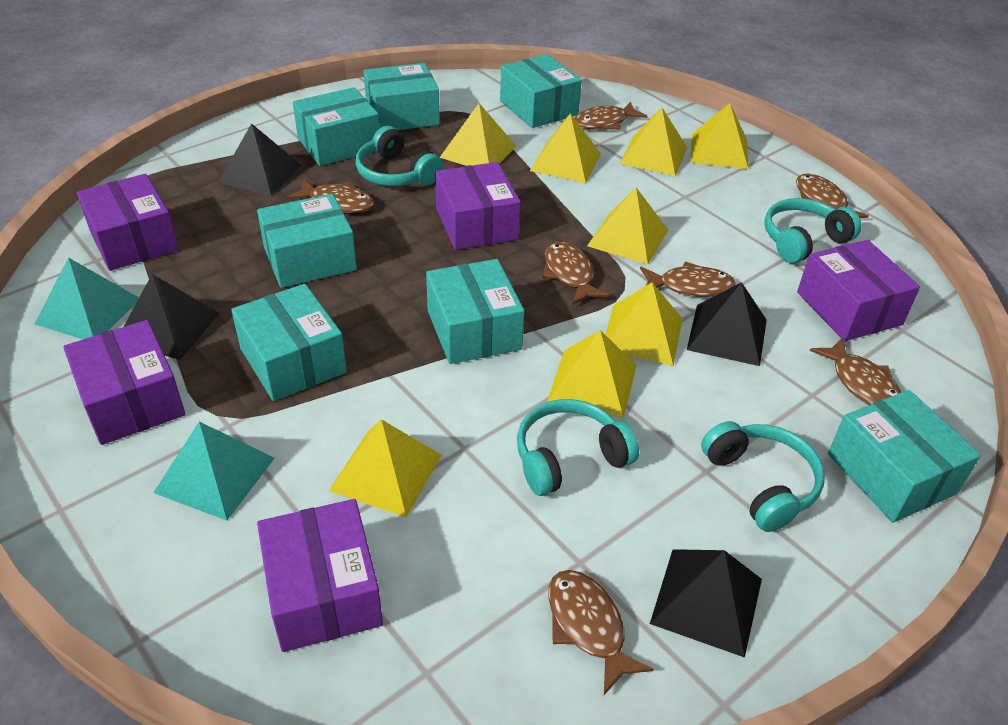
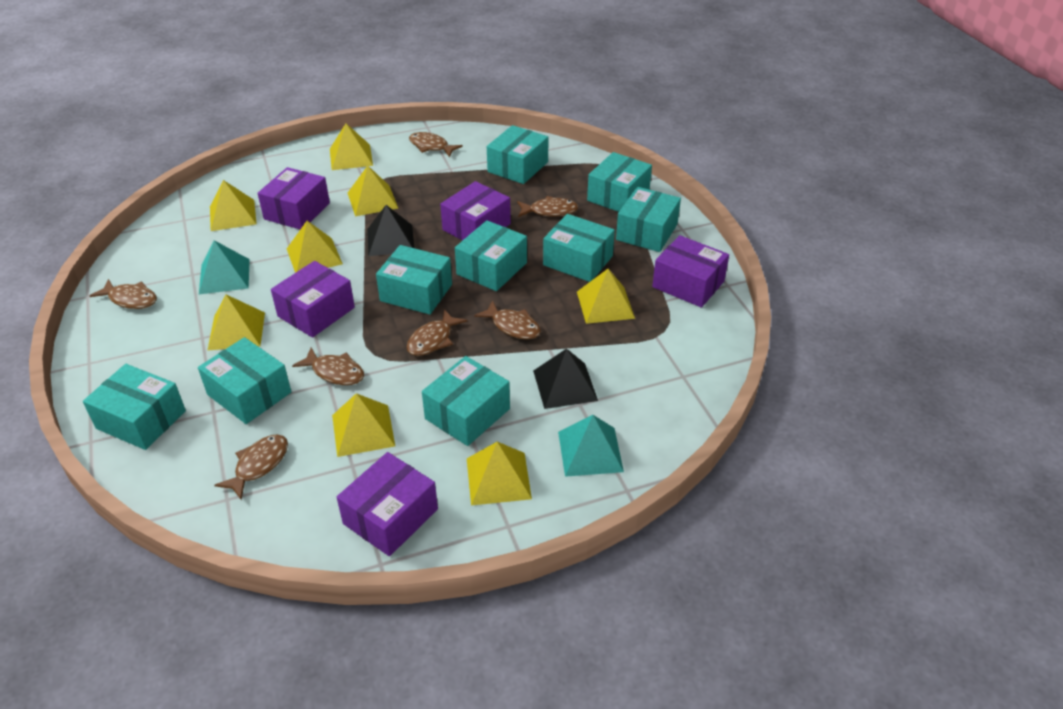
black pyramid: 4 -> 2
turquoise box: 7 -> 9
turquoise headphones: 4 -> 0

